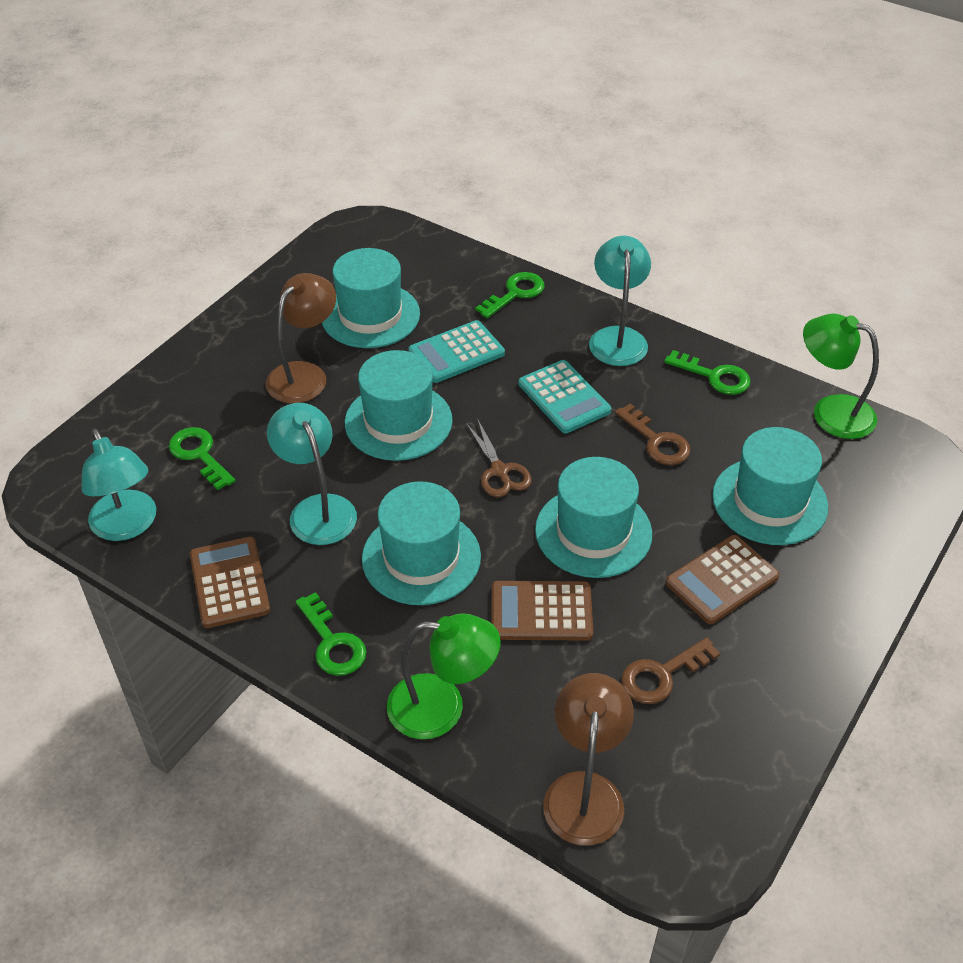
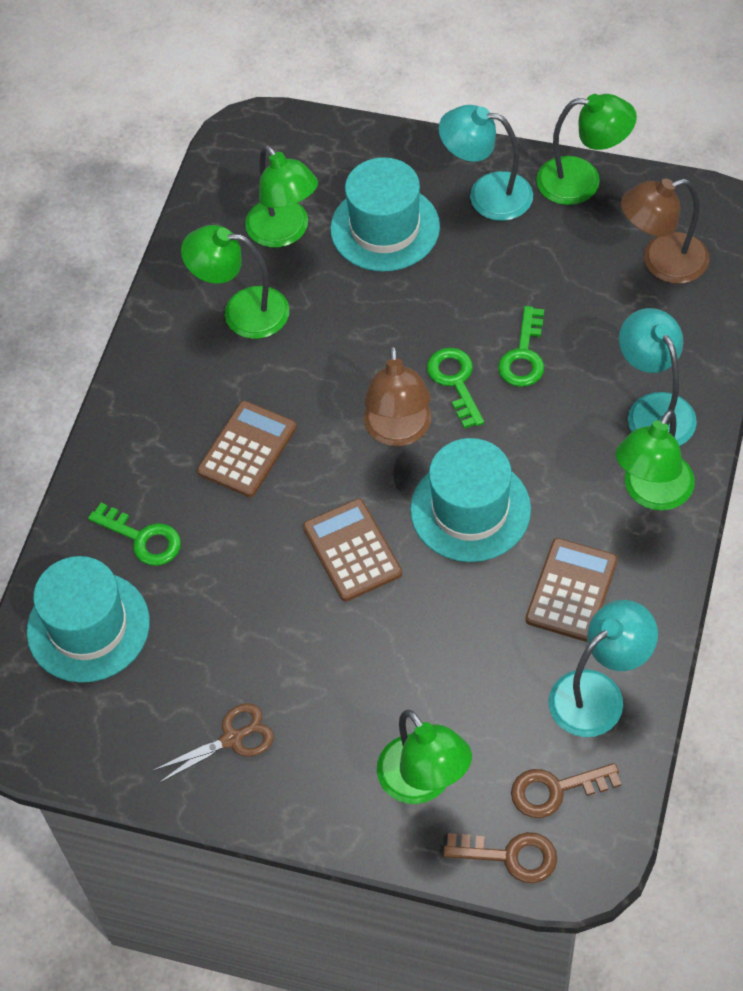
green key: 4 -> 3
green lamp: 2 -> 5
turquoise calculator: 2 -> 0
turquoise hat: 5 -> 3

